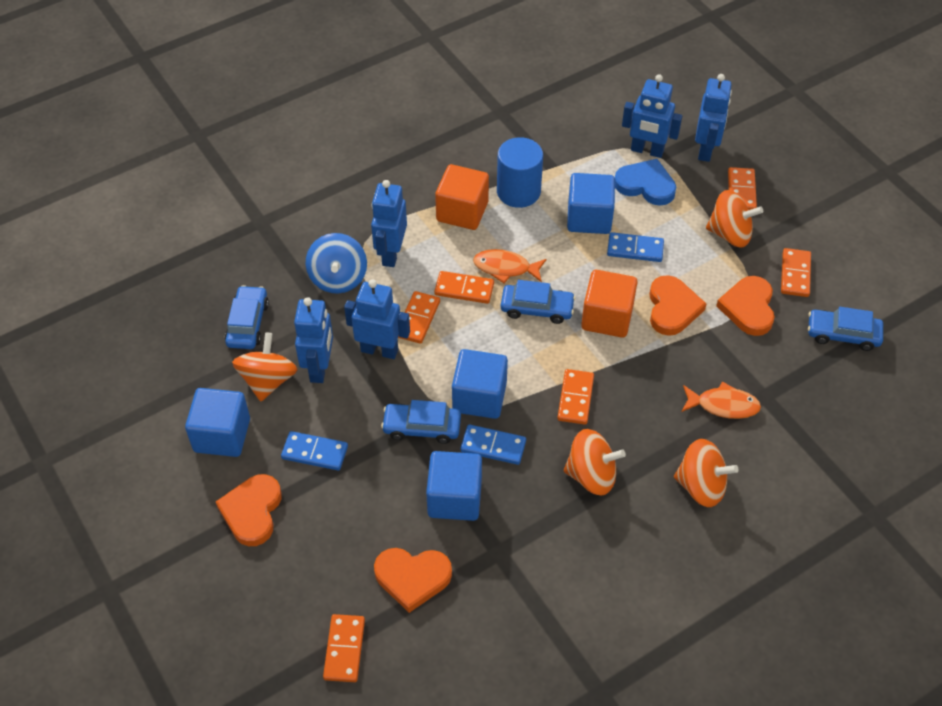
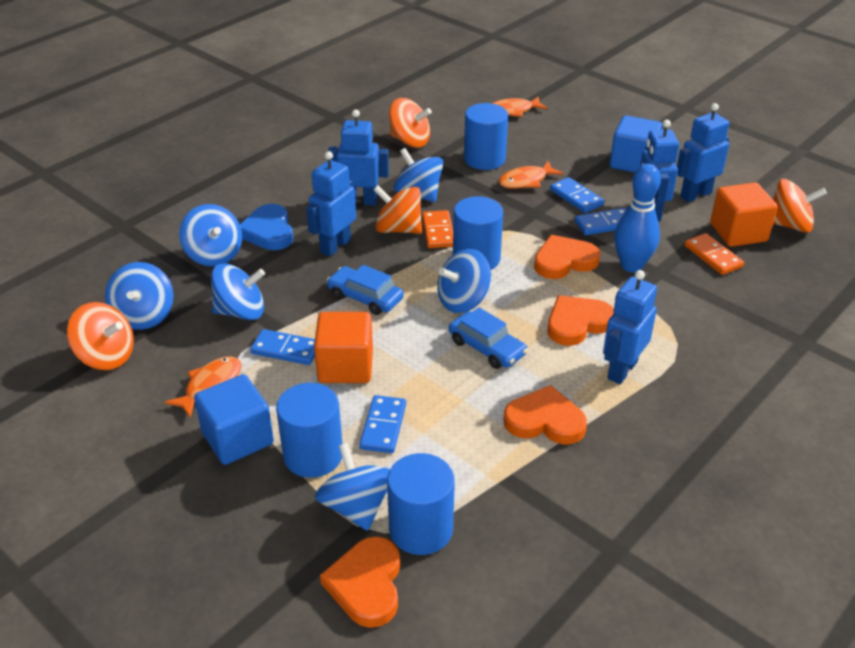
blue bowling pin: 0 -> 1
blue car: 4 -> 2
blue cube: 4 -> 2
blue cylinder: 1 -> 4
blue domino: 3 -> 4
blue spinning top: 1 -> 6
orange domino: 6 -> 2
orange fish: 2 -> 3

